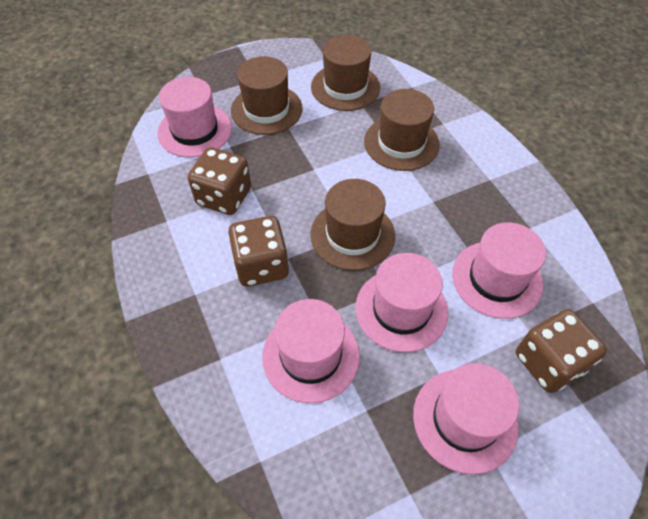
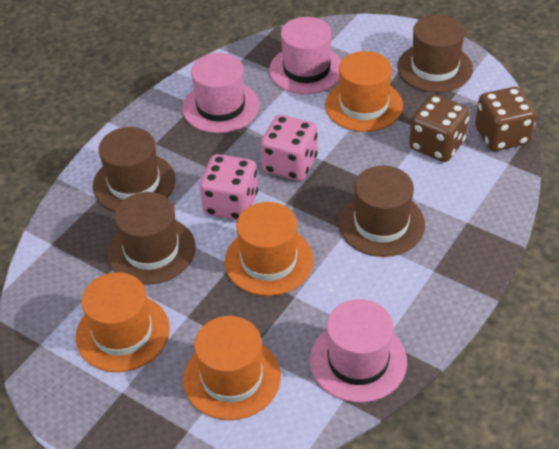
brown dice: 3 -> 2
orange hat: 0 -> 4
pink dice: 0 -> 2
pink hat: 5 -> 3

